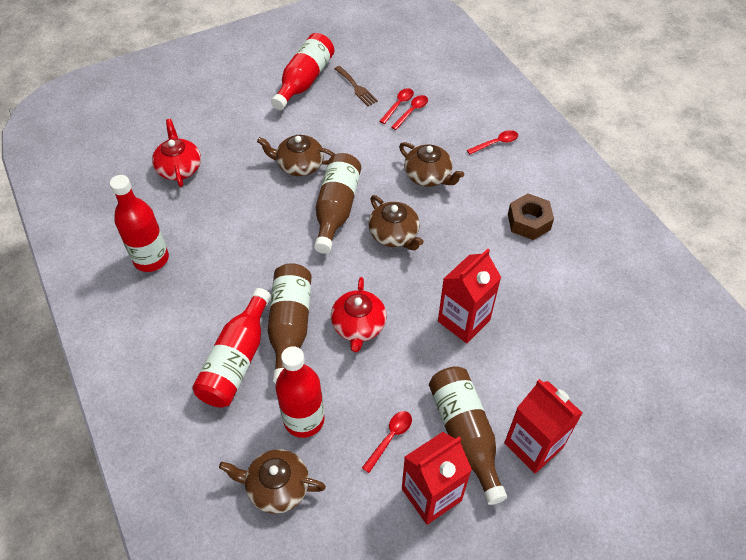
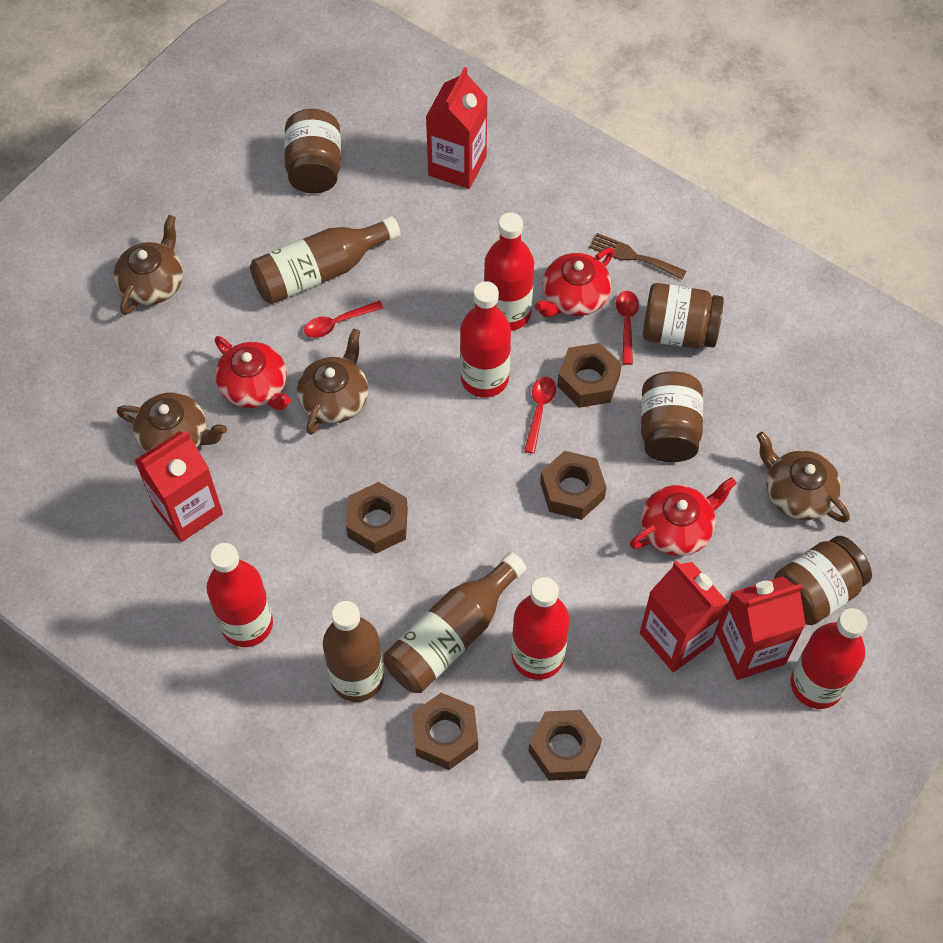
brown jar: 0 -> 4
brown nut: 1 -> 5
red bottle: 4 -> 5
red carton: 3 -> 4
red spoon: 4 -> 3
red teapot: 2 -> 3

